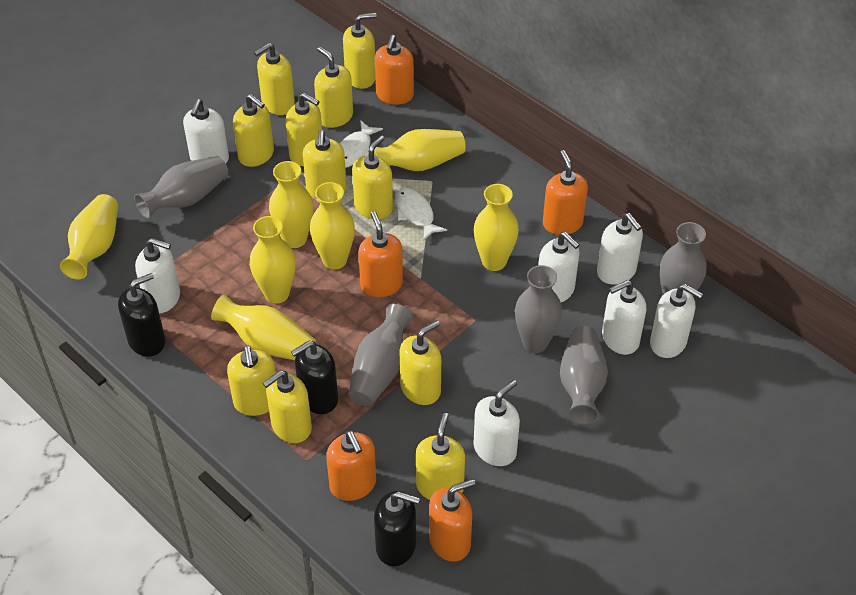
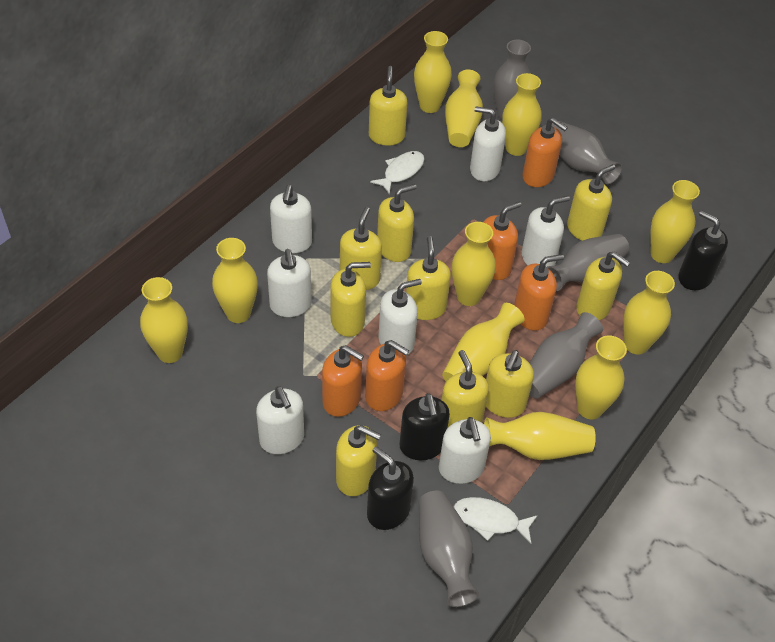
yellow soap dispenser: 11 -> 10
yellow vase: 7 -> 11

